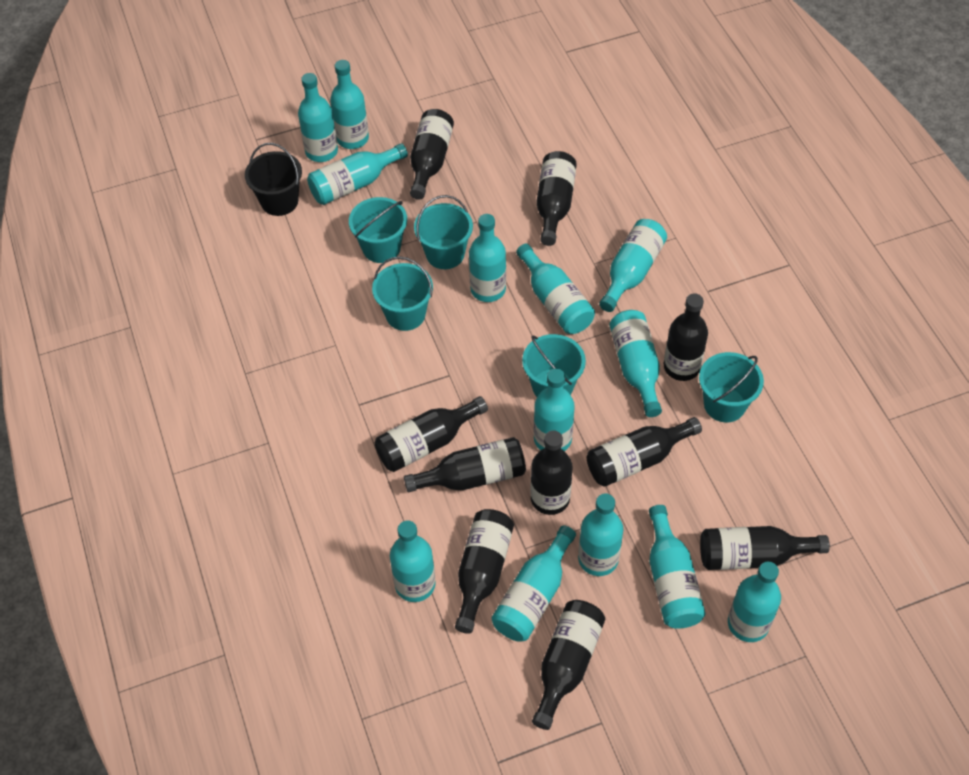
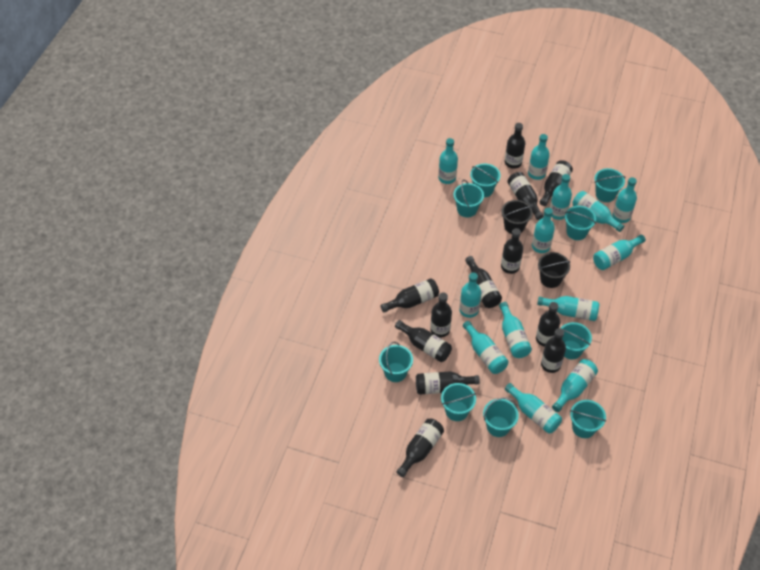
black bottle: 10 -> 12
black bucket: 1 -> 2
turquoise bucket: 5 -> 9

